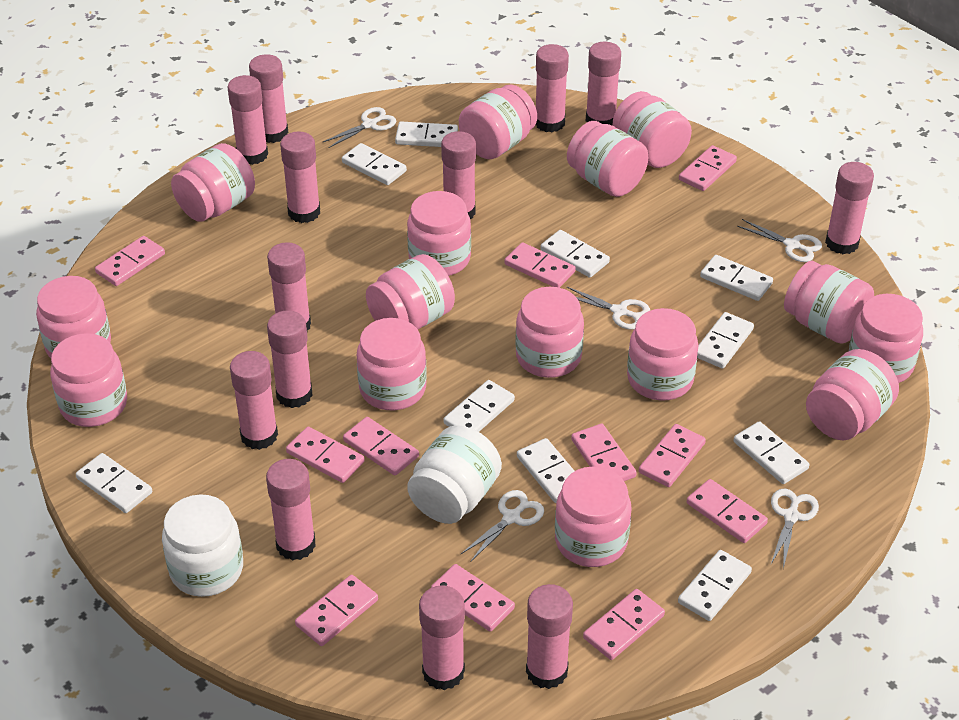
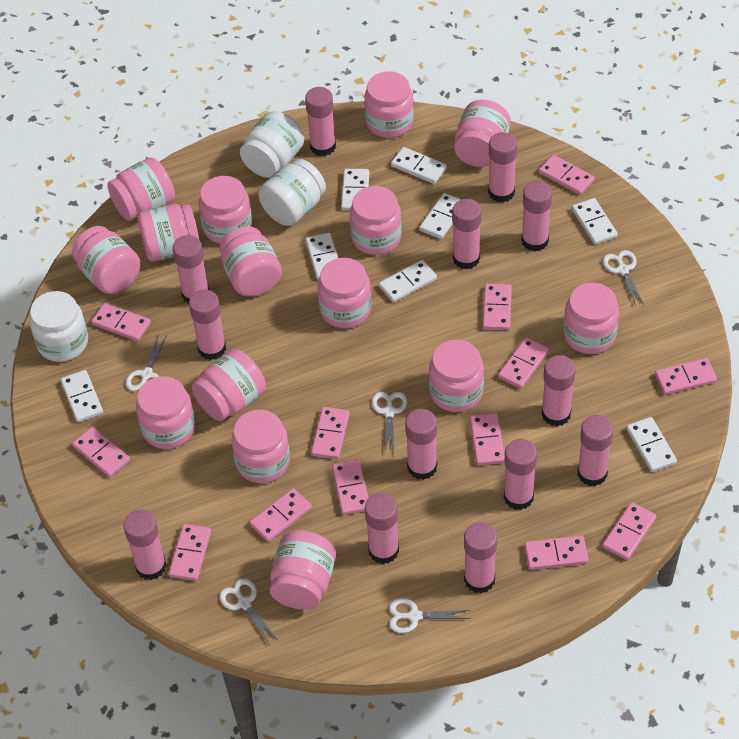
pink domino: 11 -> 13
white domino: 10 -> 8
white jar: 2 -> 3

